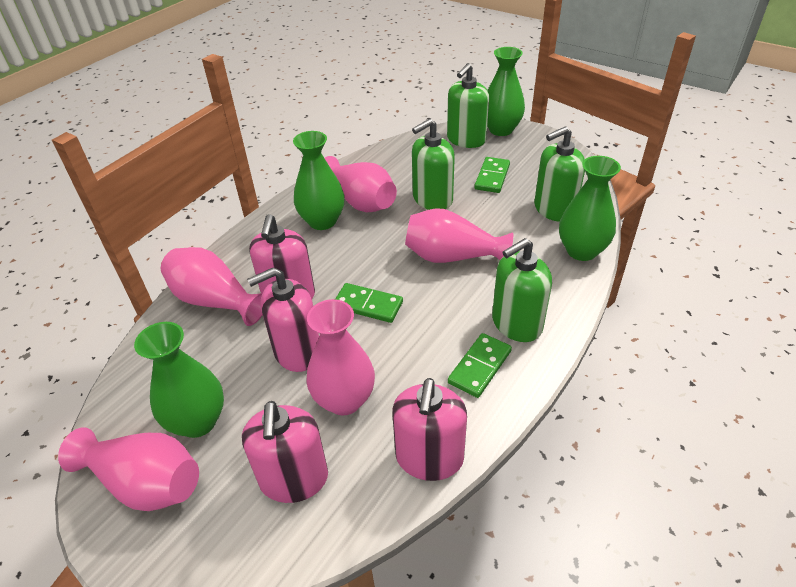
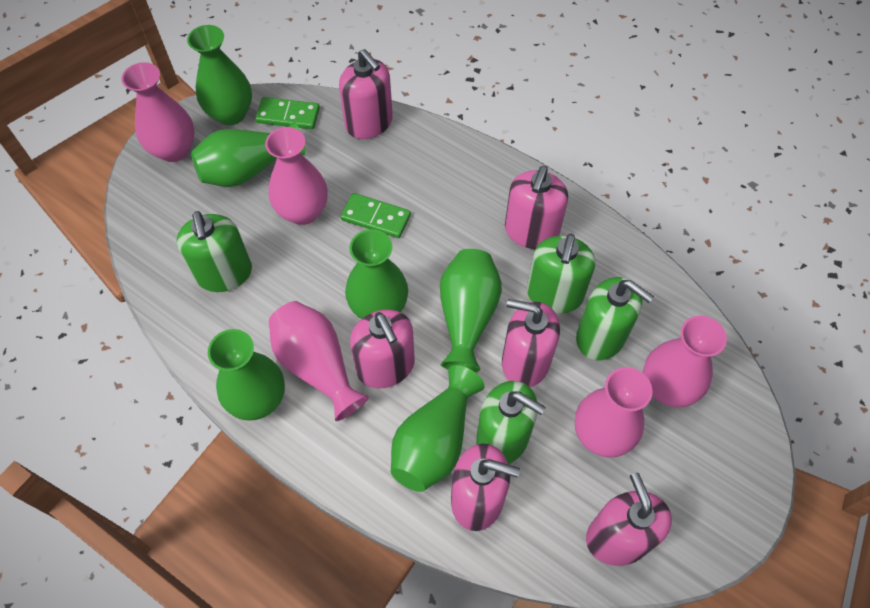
green domino: 3 -> 2
green vase: 4 -> 6
pink soap dispenser: 4 -> 6

